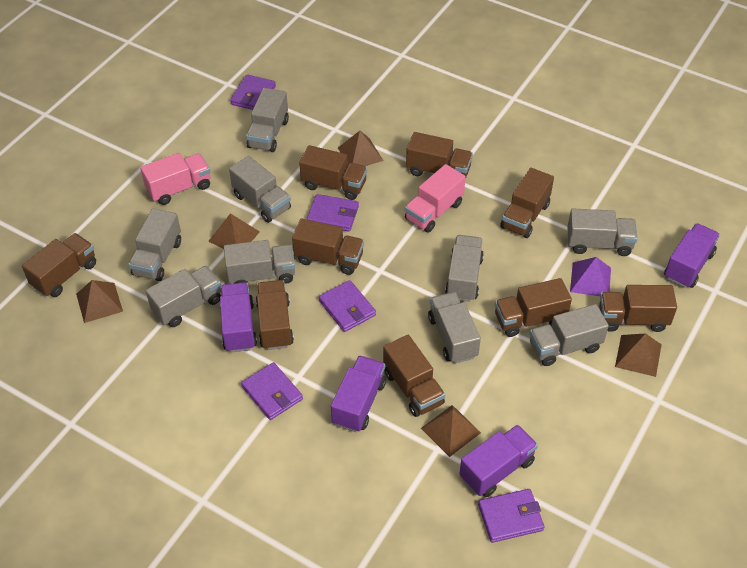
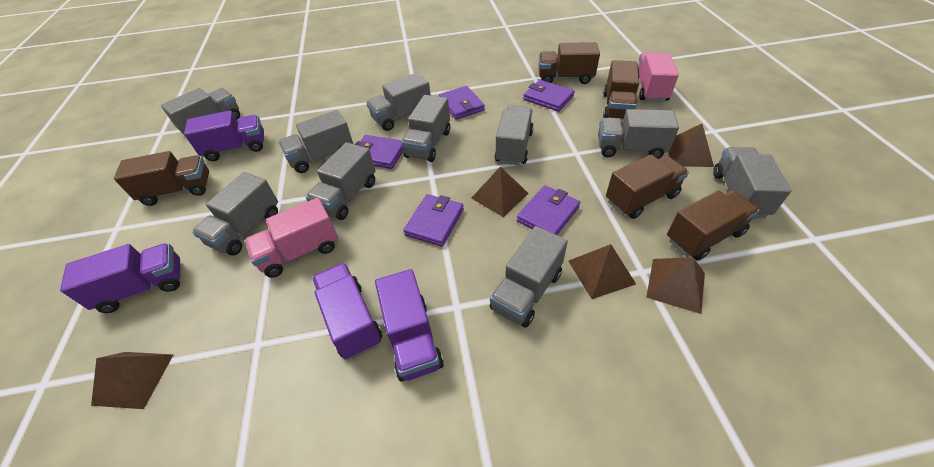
brown truck: 9 -> 5
grey truck: 9 -> 10
purple pyramid: 1 -> 0

